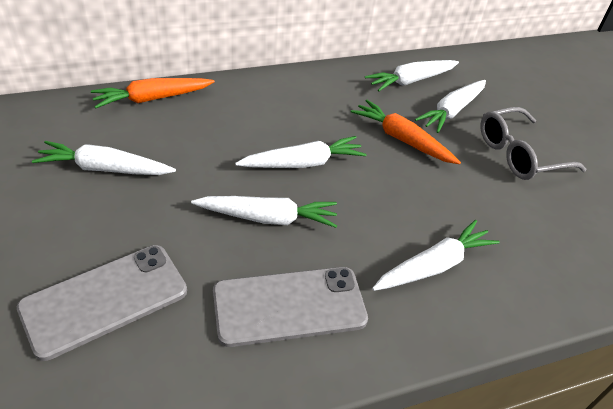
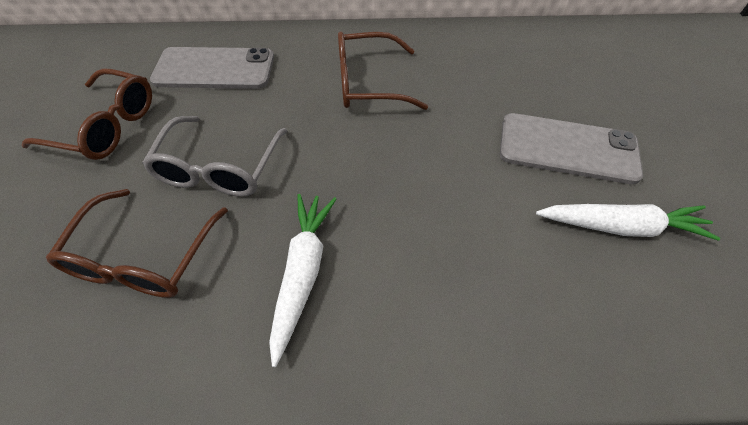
brown glasses: 0 -> 3
orange carrot: 2 -> 0
white carrot: 6 -> 2

